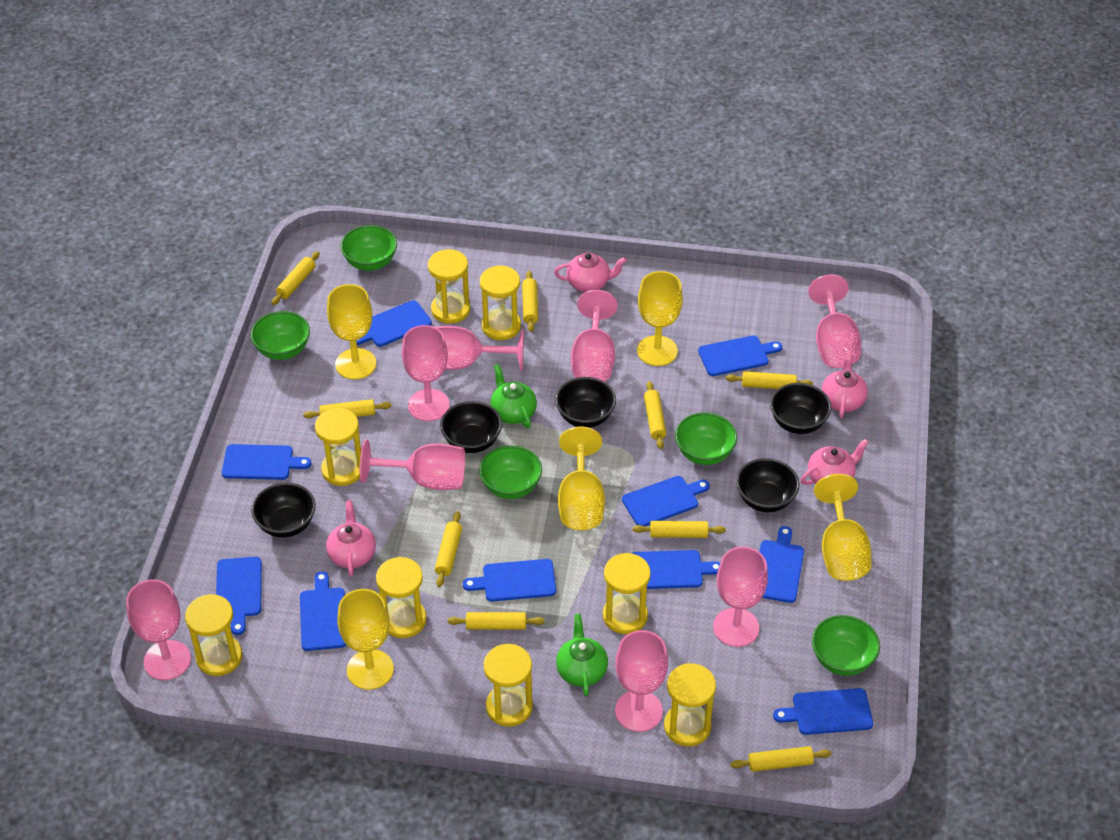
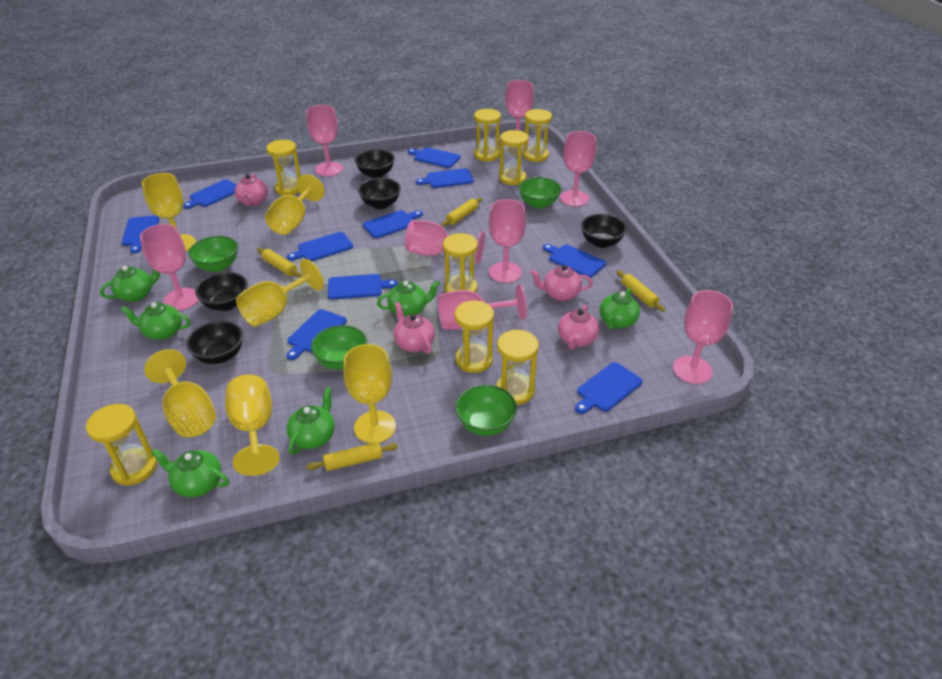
green bowl: 5 -> 4
green teapot: 2 -> 6
yellow goblet: 5 -> 6
yellow rolling pin: 9 -> 4

